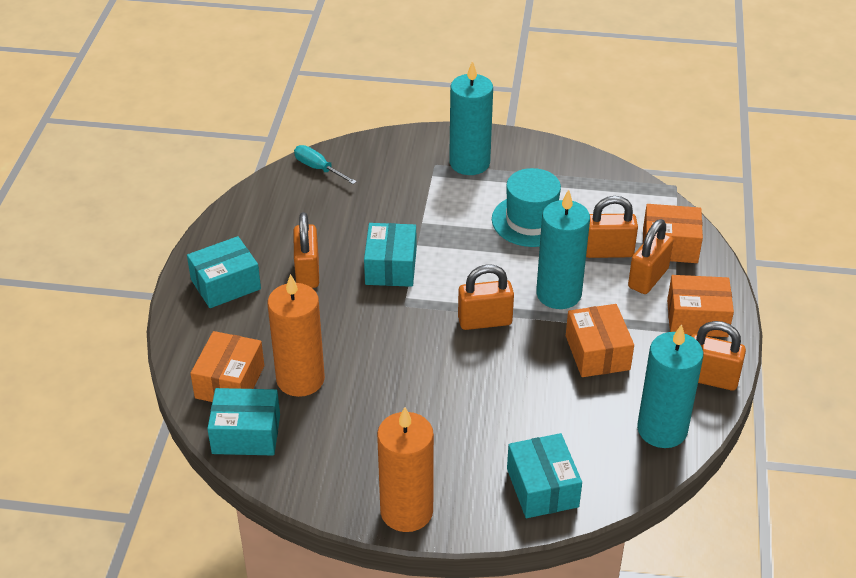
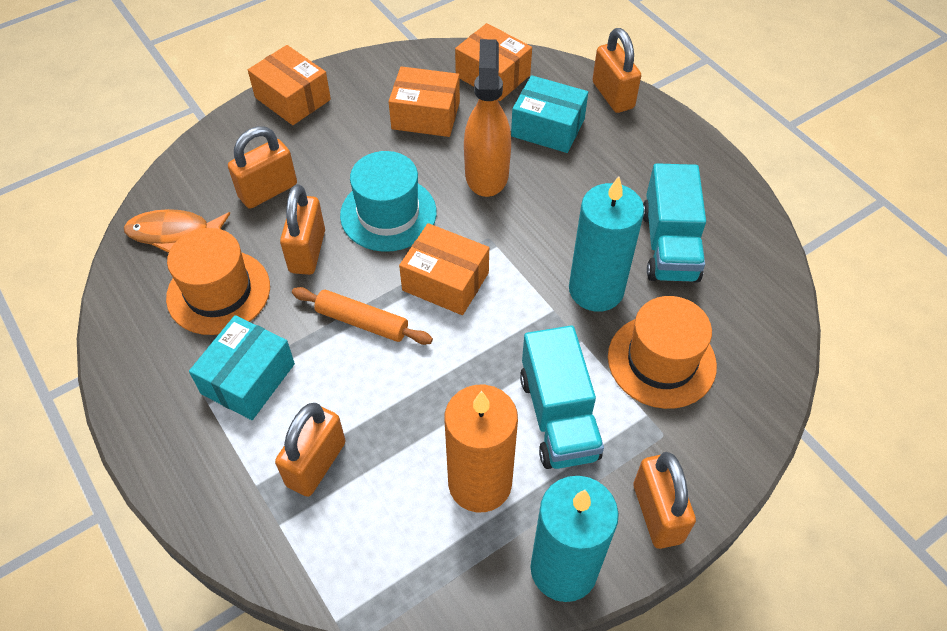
orange candle: 2 -> 1
orange fish: 0 -> 1
orange hat: 0 -> 2
orange rolling pin: 0 -> 1
orange spray bottle: 0 -> 1
turquoise box: 4 -> 2
turquoise candle: 3 -> 2
turquoise screwdriver: 1 -> 0
turquoise truck: 0 -> 2

